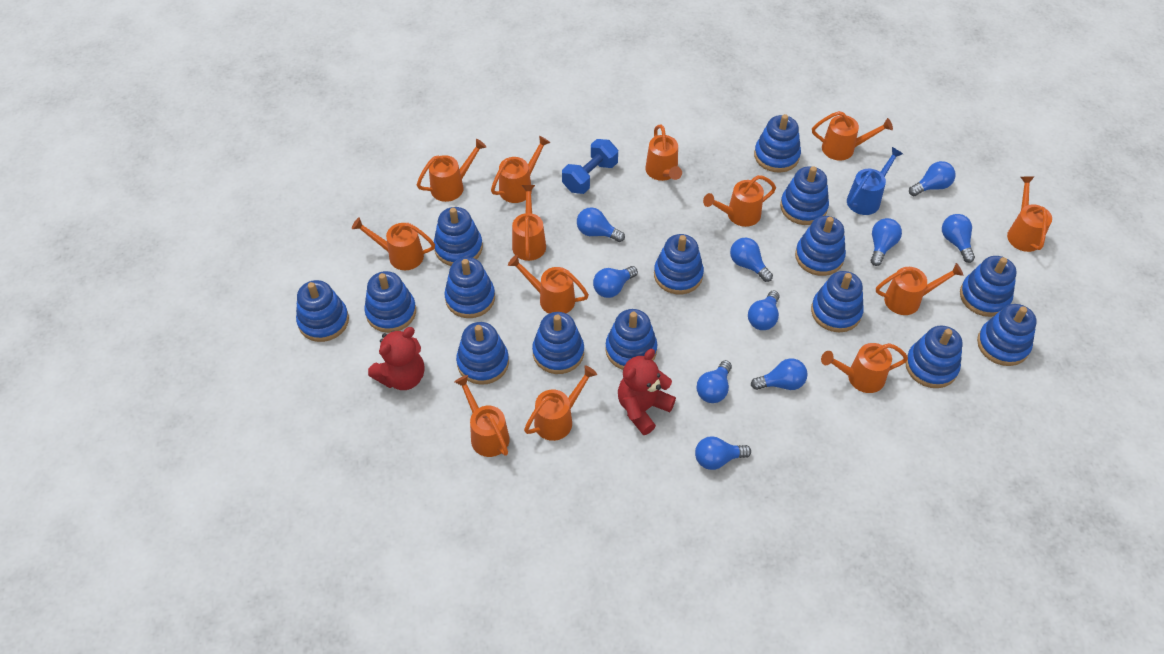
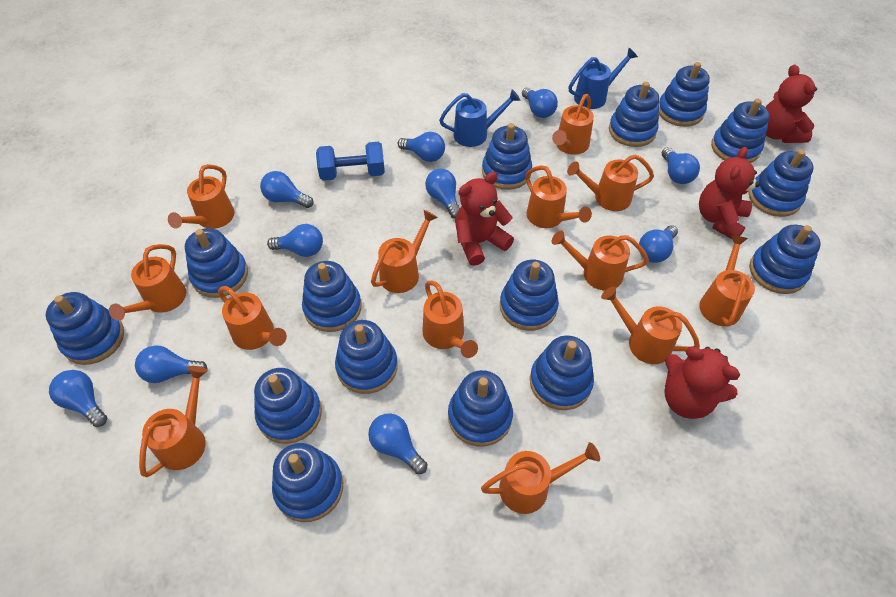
blue watering can: 1 -> 2
red teddy bear: 2 -> 4

